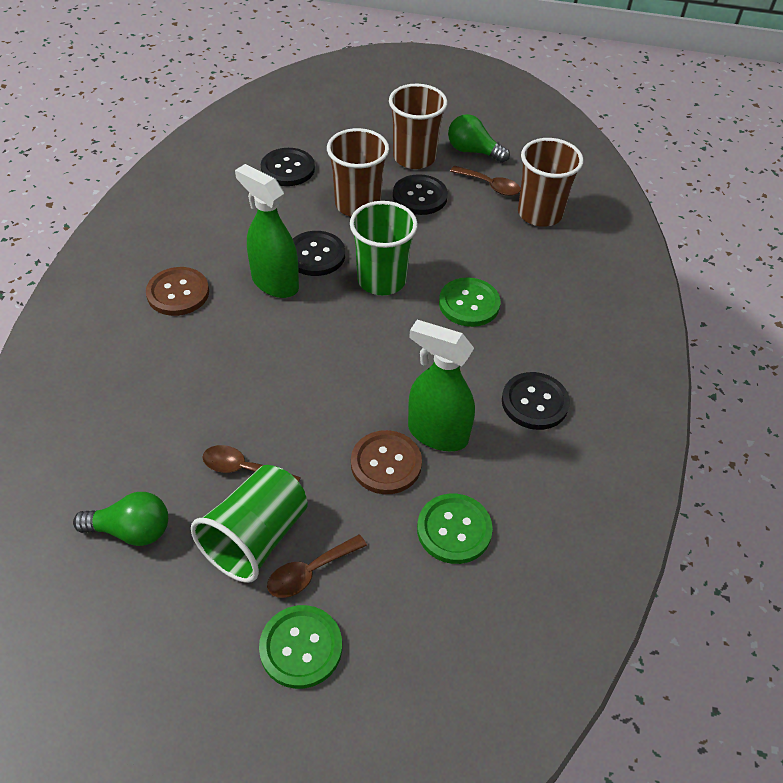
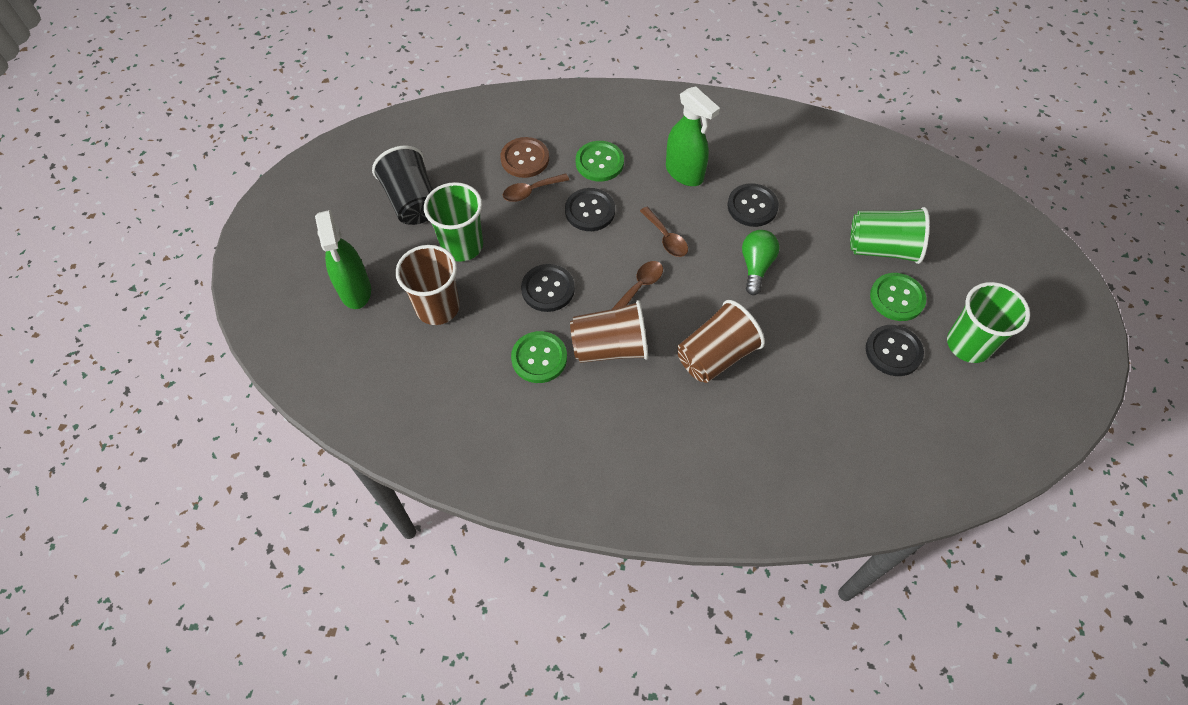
black cup: 0 -> 1
brown button: 2 -> 1
green cup: 2 -> 3
green light bulb: 2 -> 1

